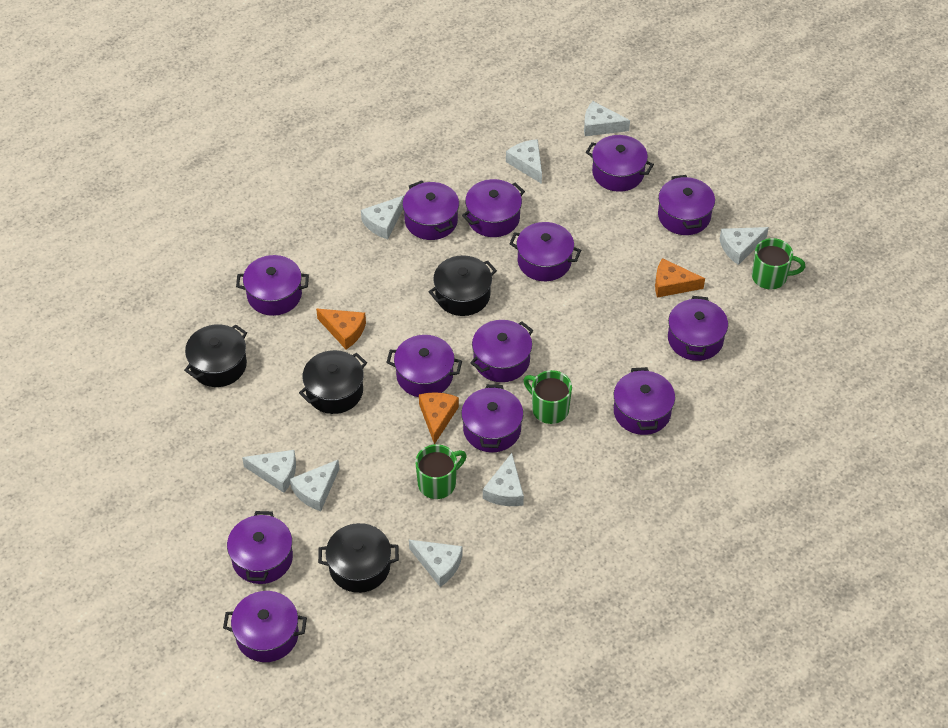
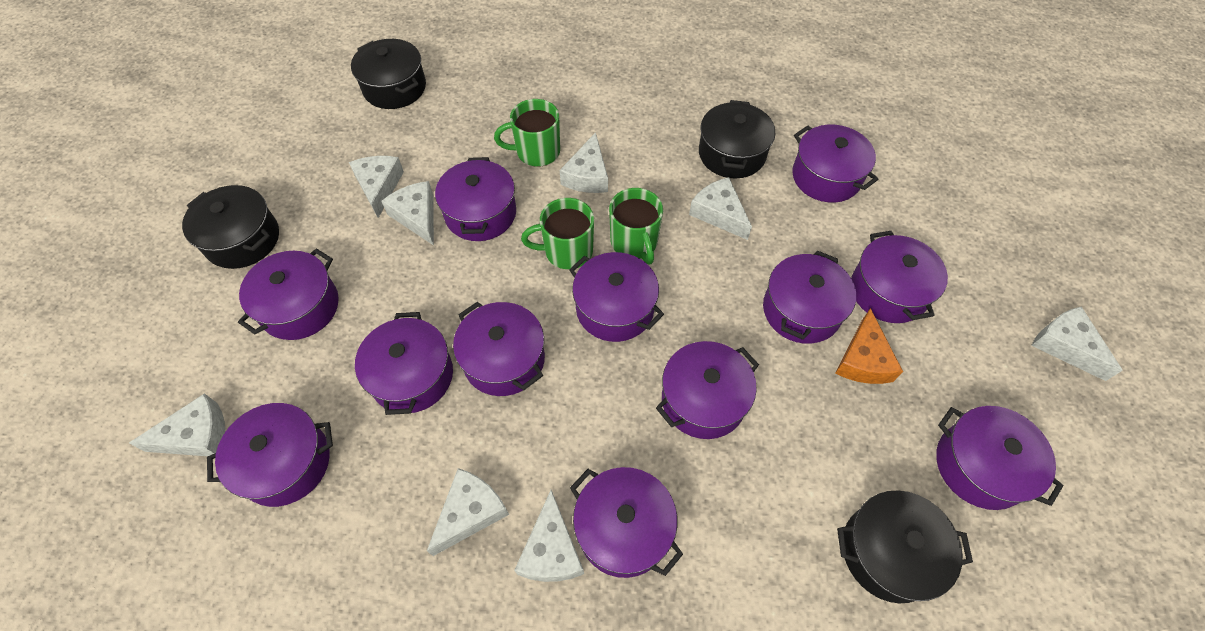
orange cheese: 3 -> 1
purple pot: 13 -> 12

